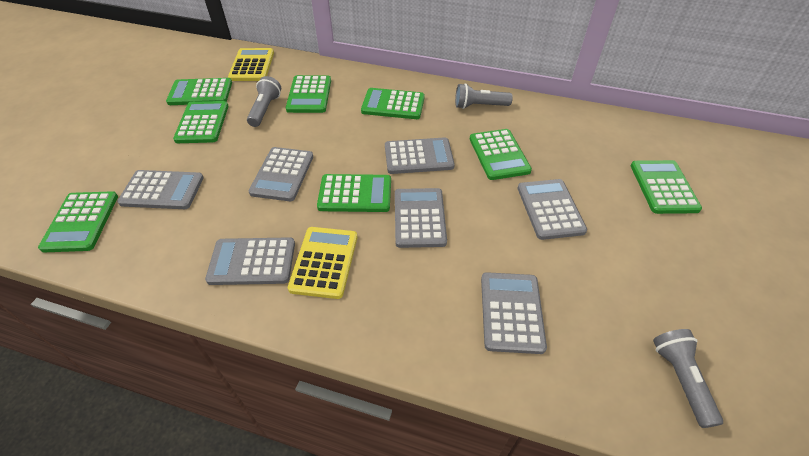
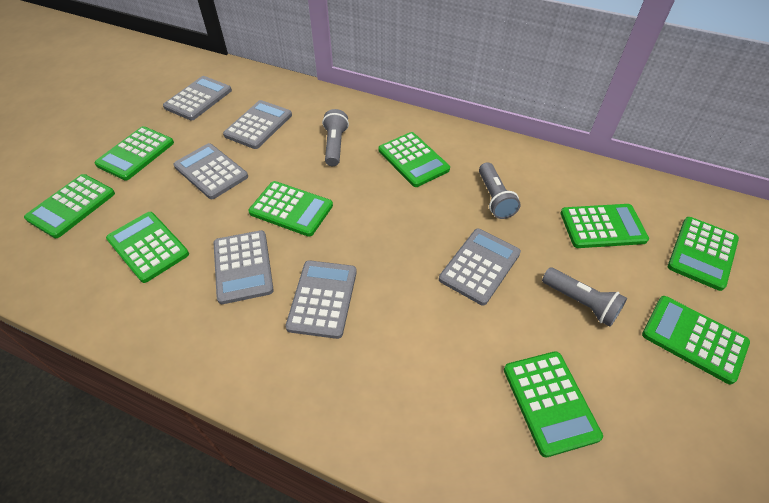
green calculator: 8 -> 9
grey calculator: 7 -> 6
yellow calculator: 2 -> 0

